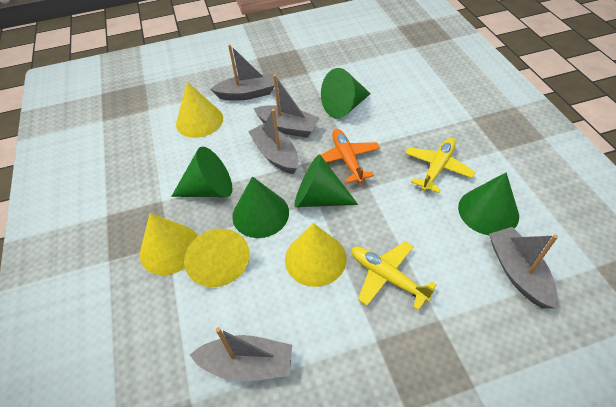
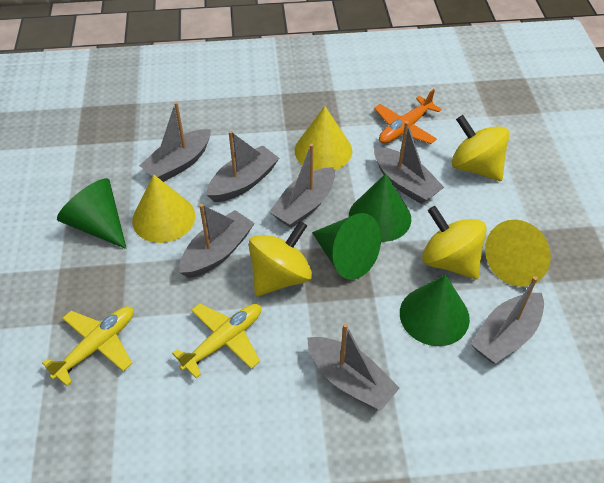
green cone: 5 -> 4
grey boat: 5 -> 7
yellow cone: 4 -> 3
yellow spinning top: 0 -> 3

